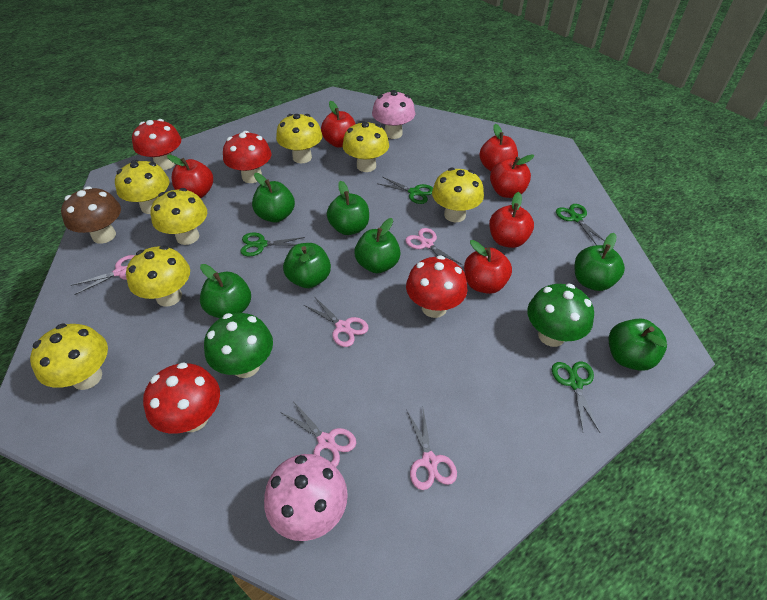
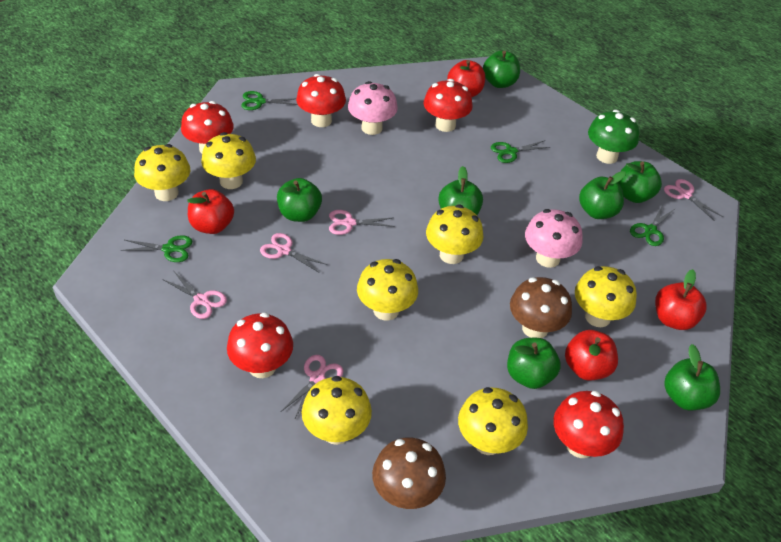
brown mushroom: 1 -> 2
green mushroom: 2 -> 1
red apple: 6 -> 4
red mushroom: 4 -> 5

